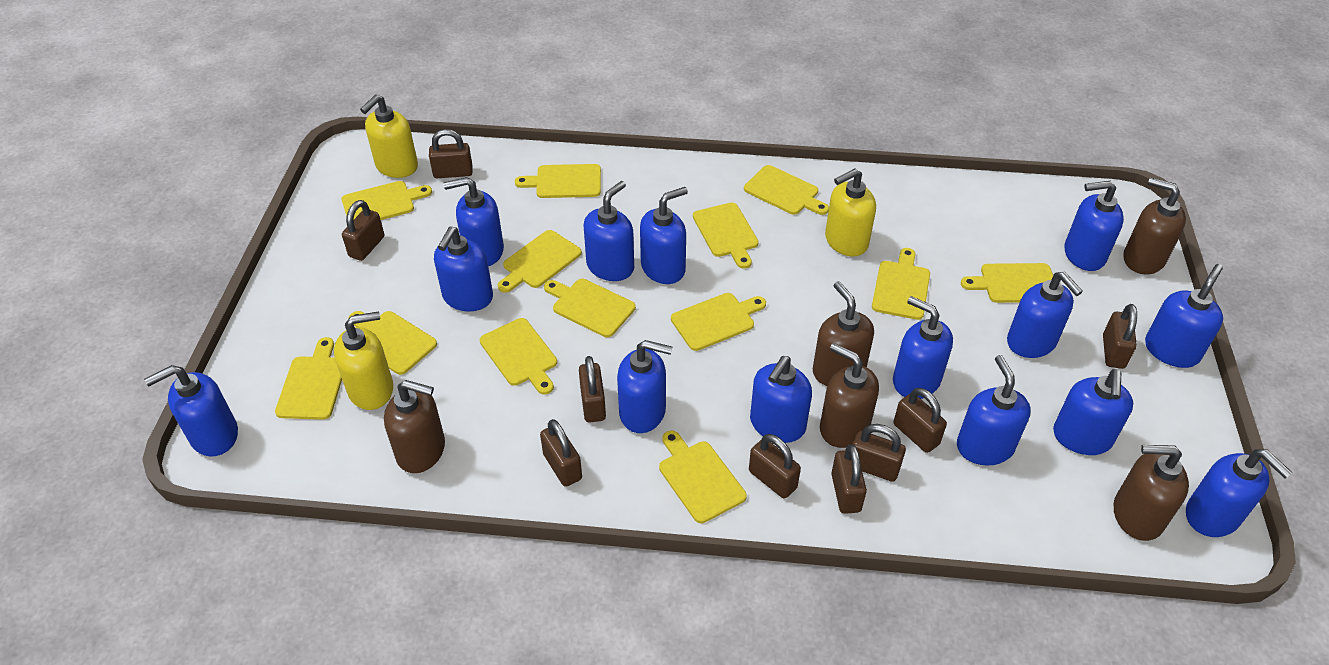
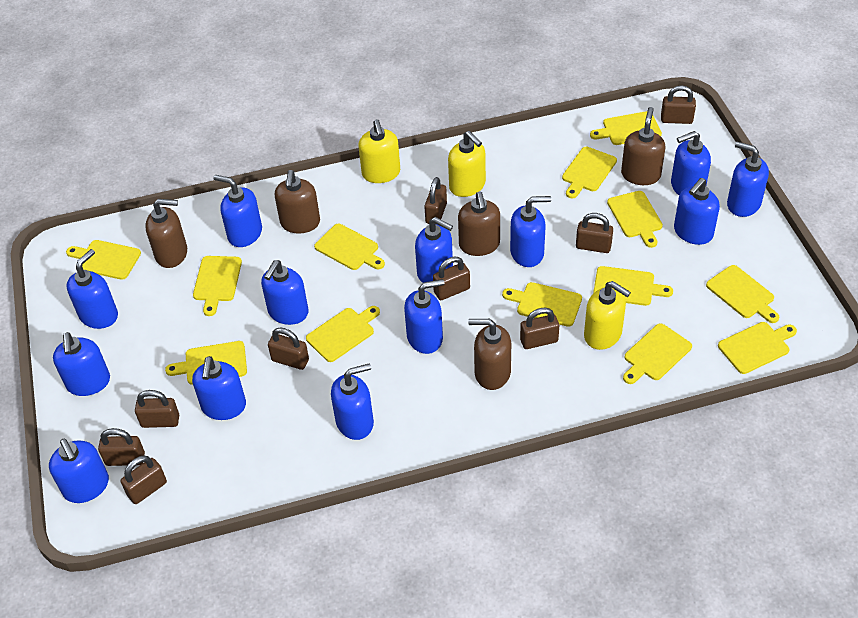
blue soap dispenser: 14 -> 13

